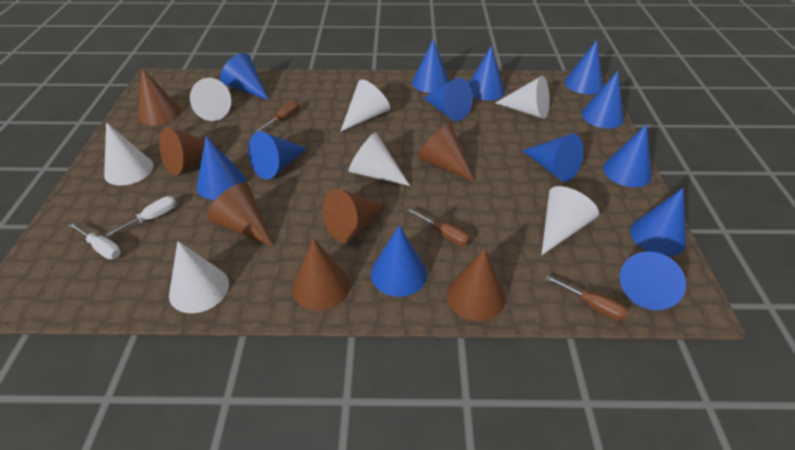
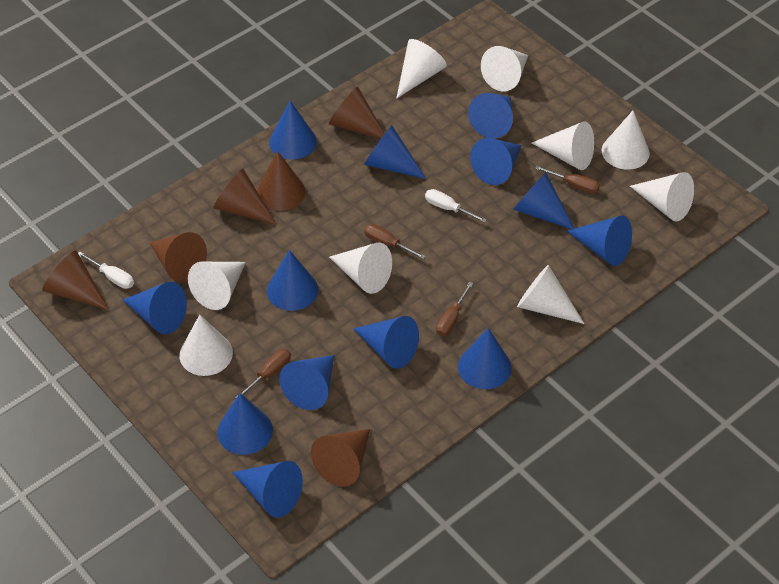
brown cone: 7 -> 6
brown screwdriver: 3 -> 4
white cone: 7 -> 9

